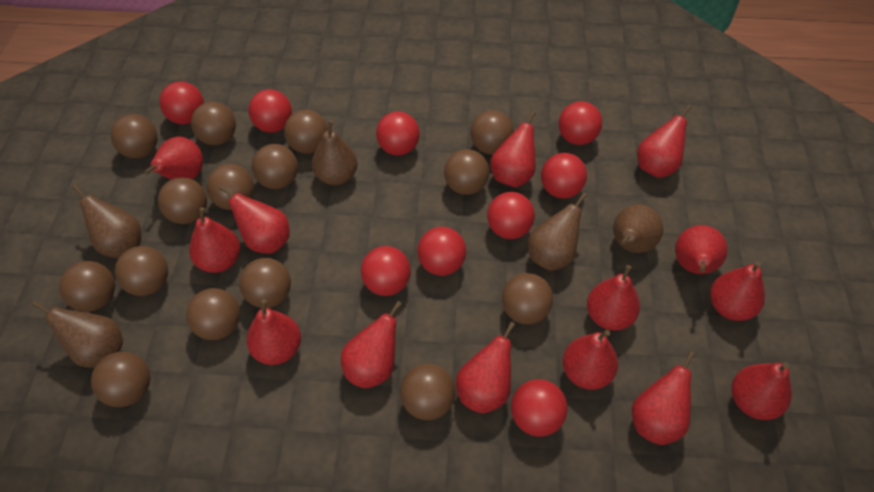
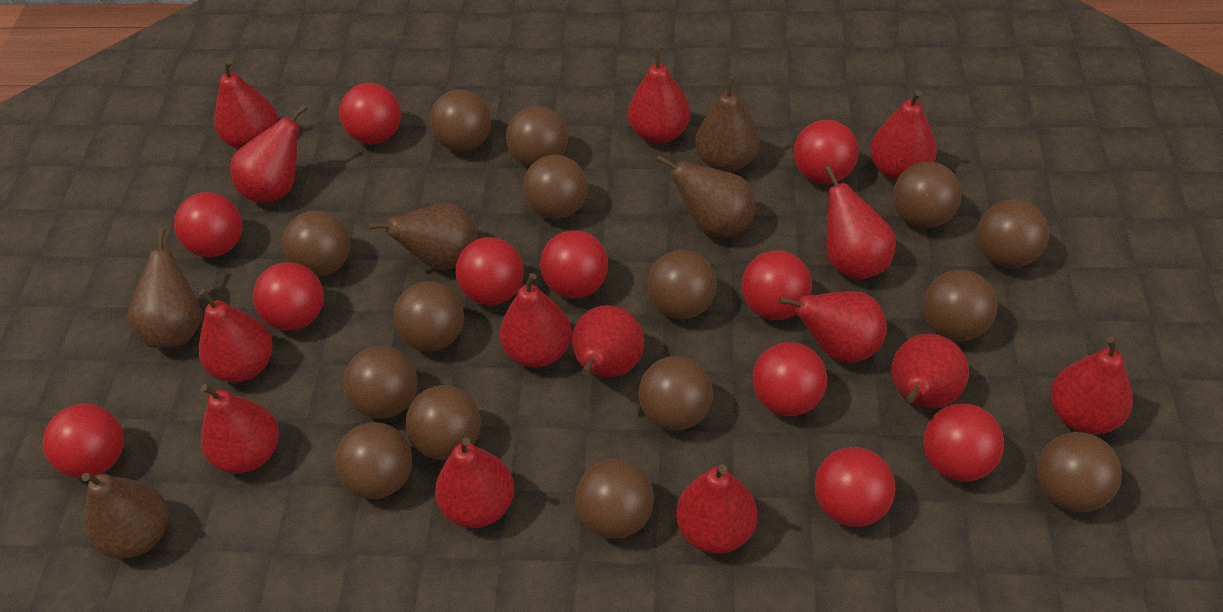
red ball: 9 -> 11

